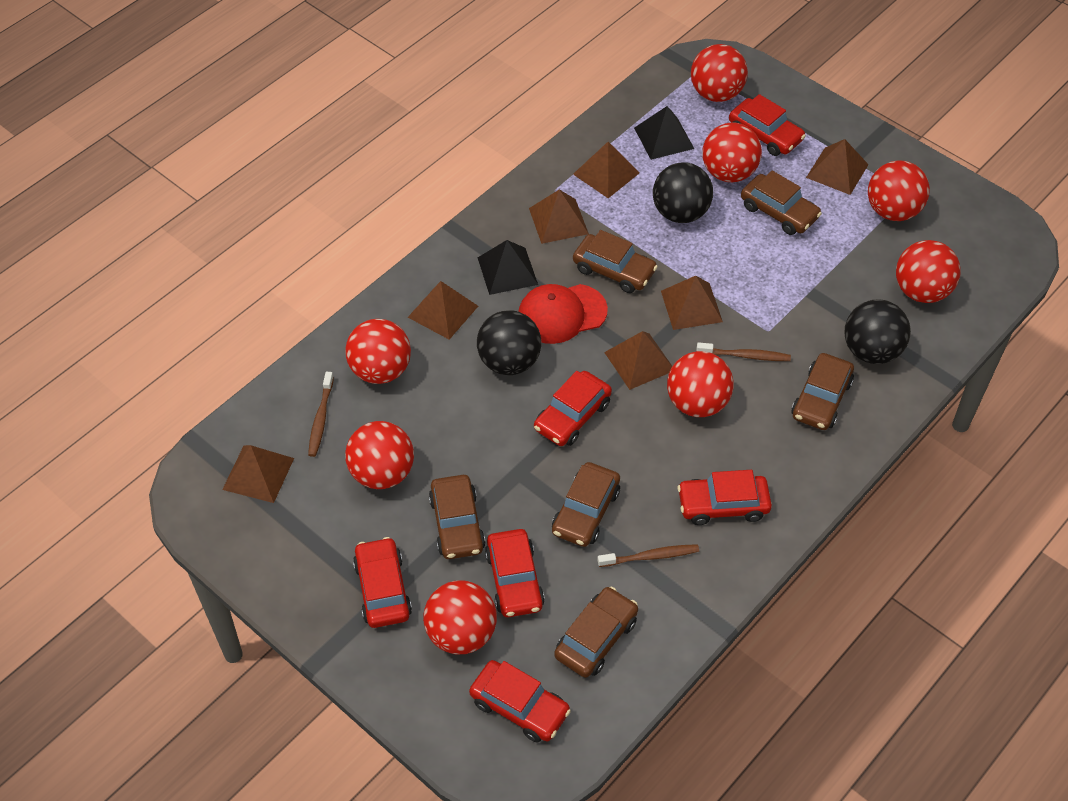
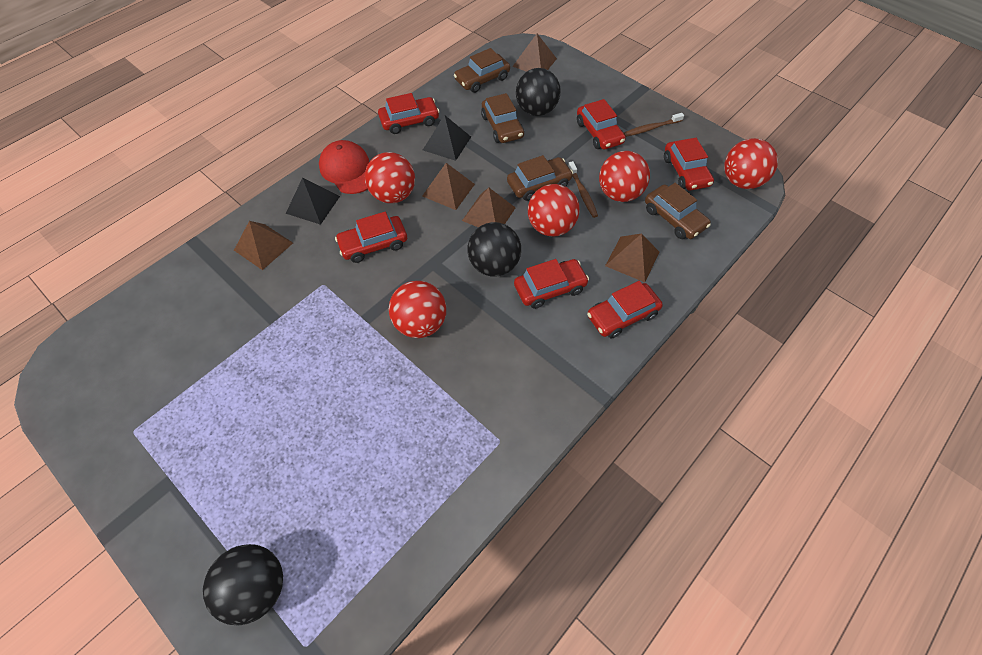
brown car: 6 -> 4
brown pyramid: 7 -> 5
brown toothbrush: 3 -> 2
red ball: 8 -> 5

